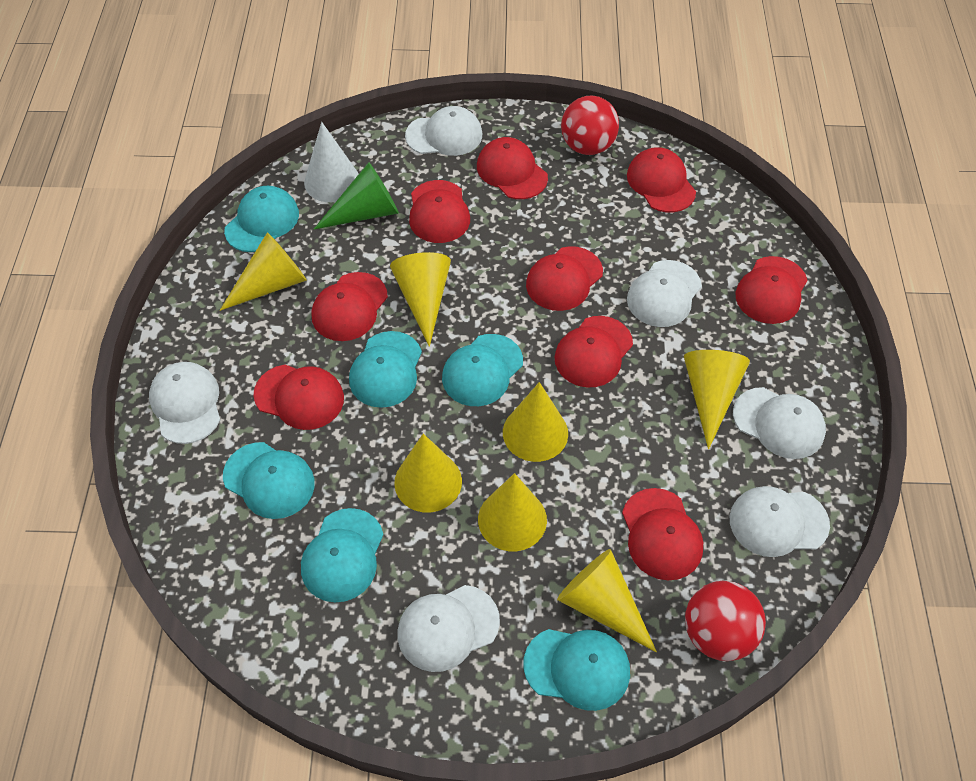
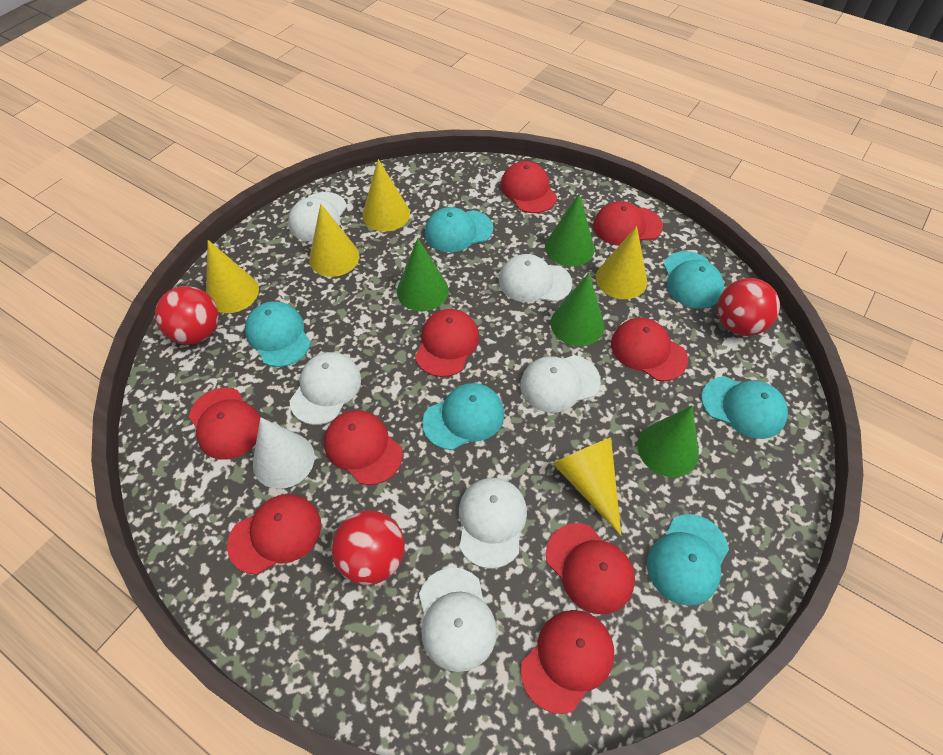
green cone: 1 -> 4
red ball: 2 -> 3
yellow cone: 7 -> 5

